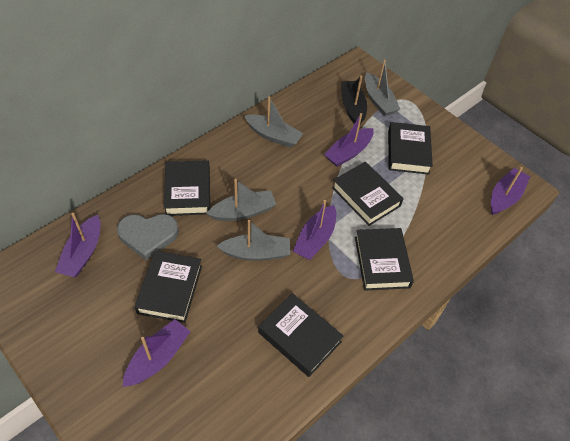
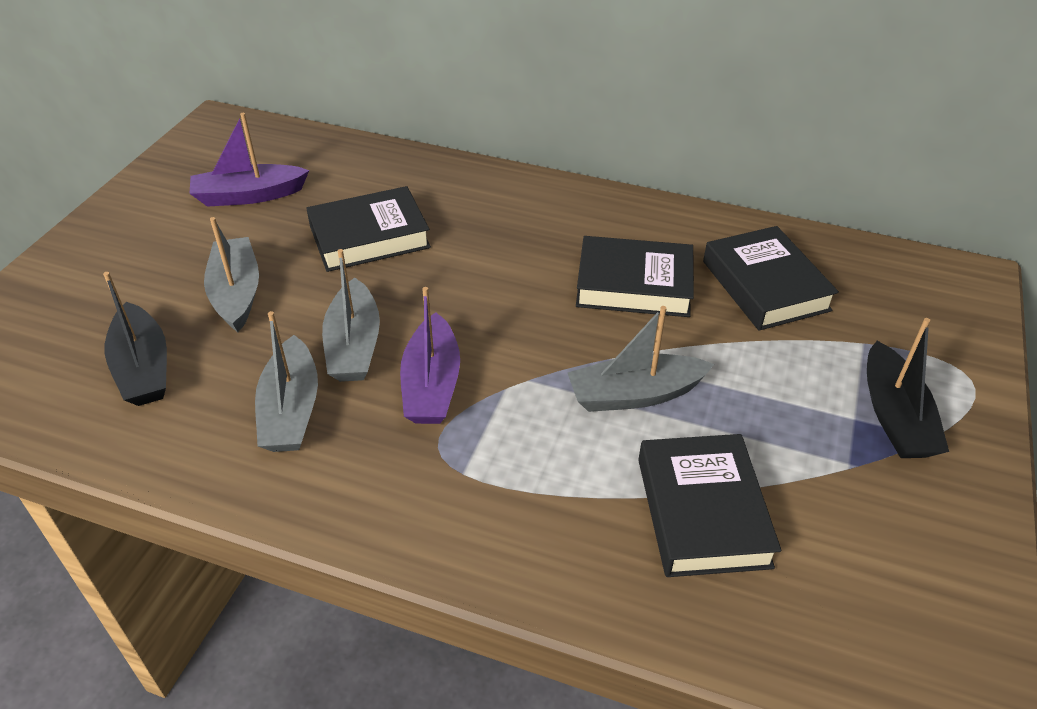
black boat: 1 -> 2
black book: 6 -> 4
grey heart: 1 -> 0
purple boat: 5 -> 2

